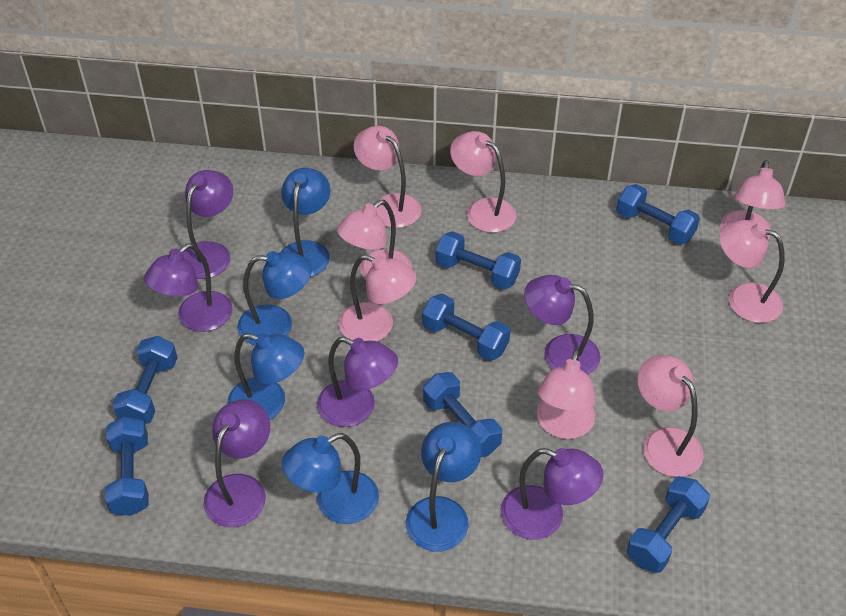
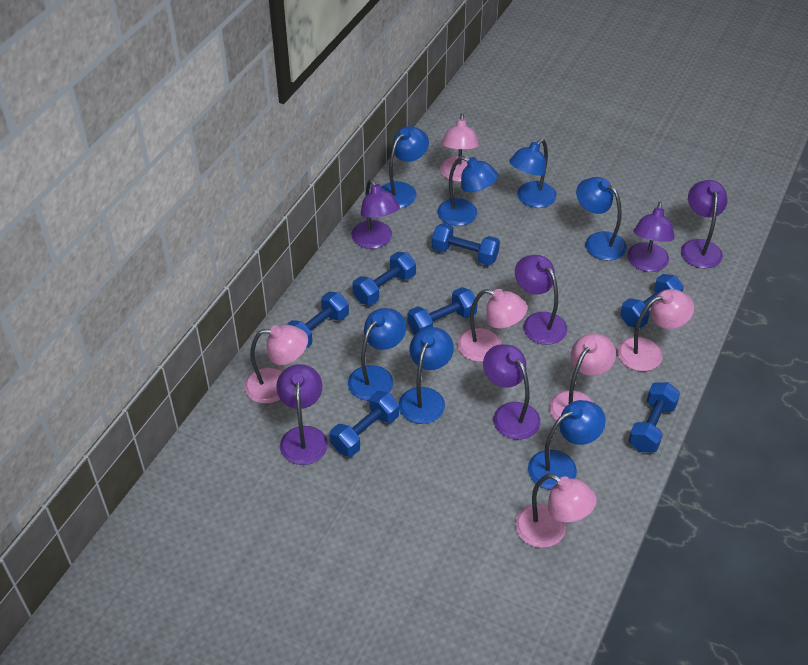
blue lamp: 5 -> 7
pink lamp: 8 -> 6

